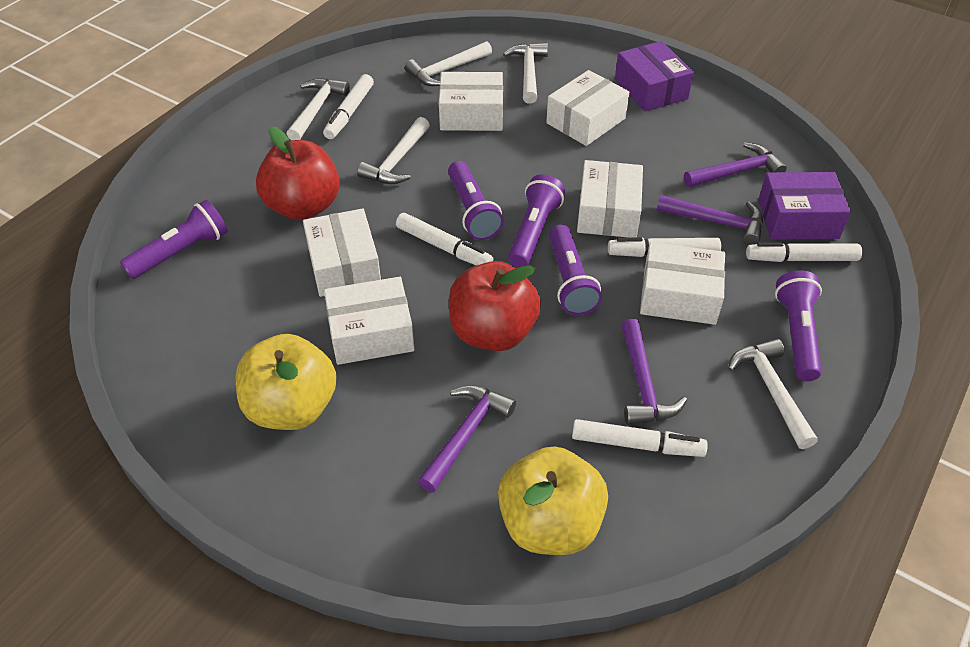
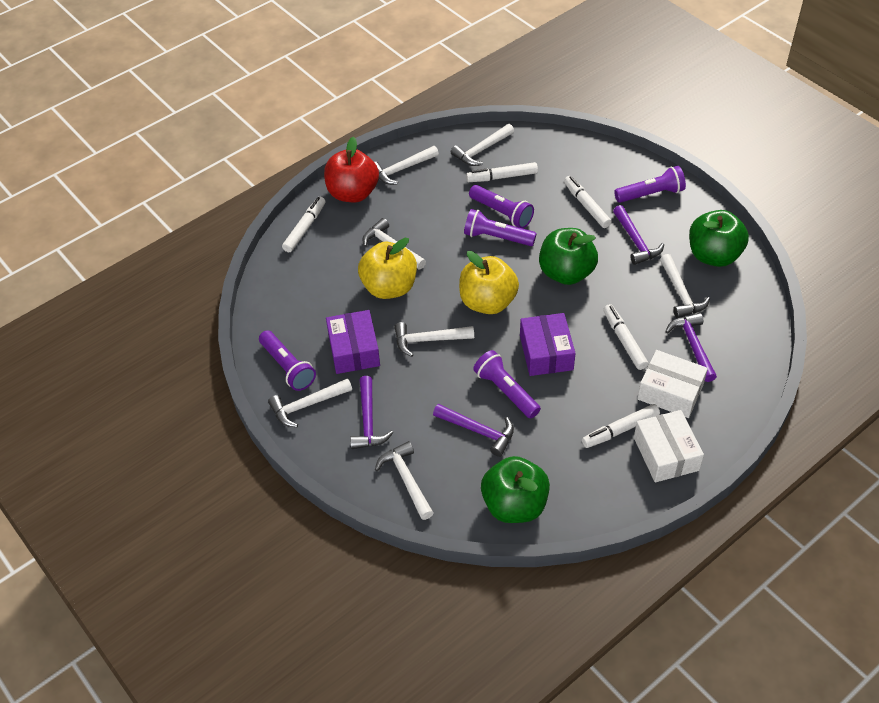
green apple: 0 -> 3
red apple: 2 -> 1
white box: 6 -> 2
white hammer: 5 -> 7

